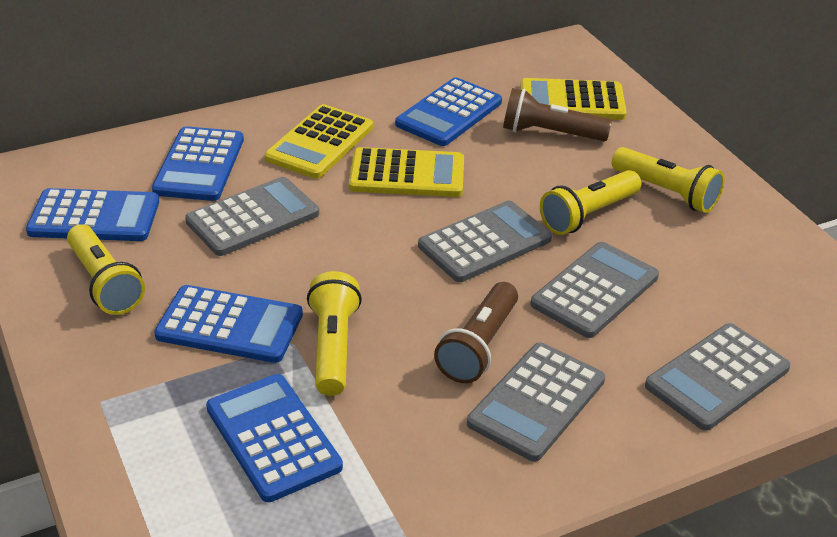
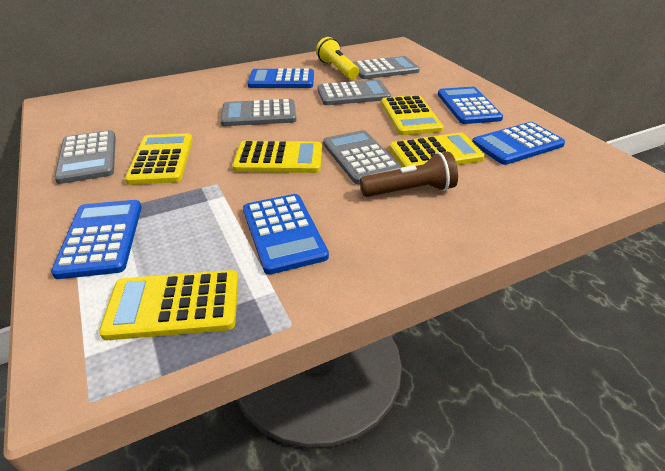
brown flashlight: 2 -> 1
yellow calculator: 3 -> 5
yellow flashlight: 4 -> 1

